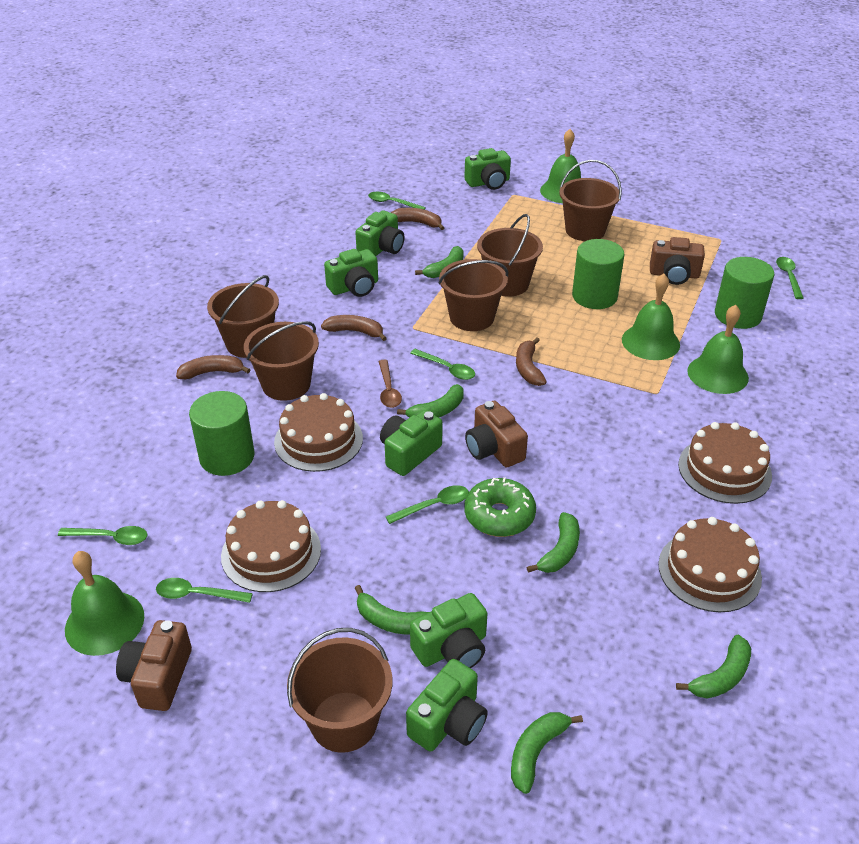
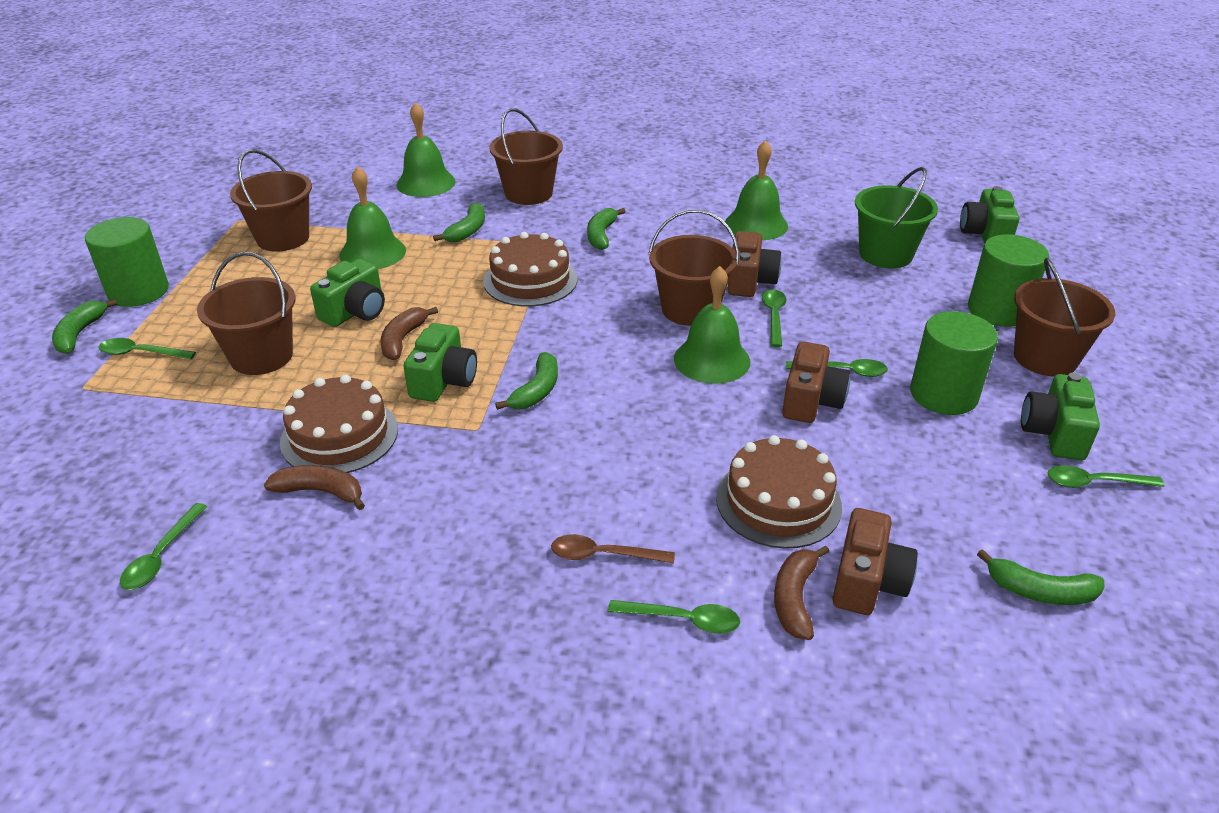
brown banana: 4 -> 3
brown bucket: 6 -> 5
brown cake: 4 -> 3
green banana: 6 -> 5
green bucket: 0 -> 1
green camera: 6 -> 4
green donut: 1 -> 0

